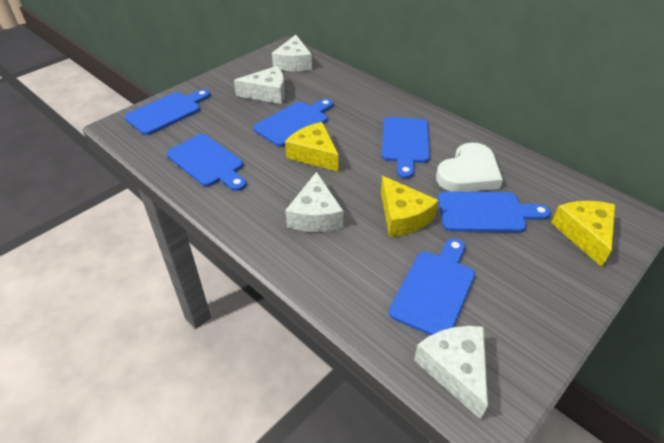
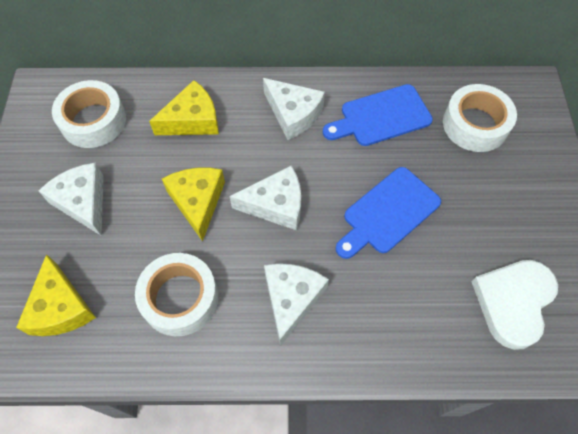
blue cutting board: 6 -> 2
white tape: 0 -> 3

